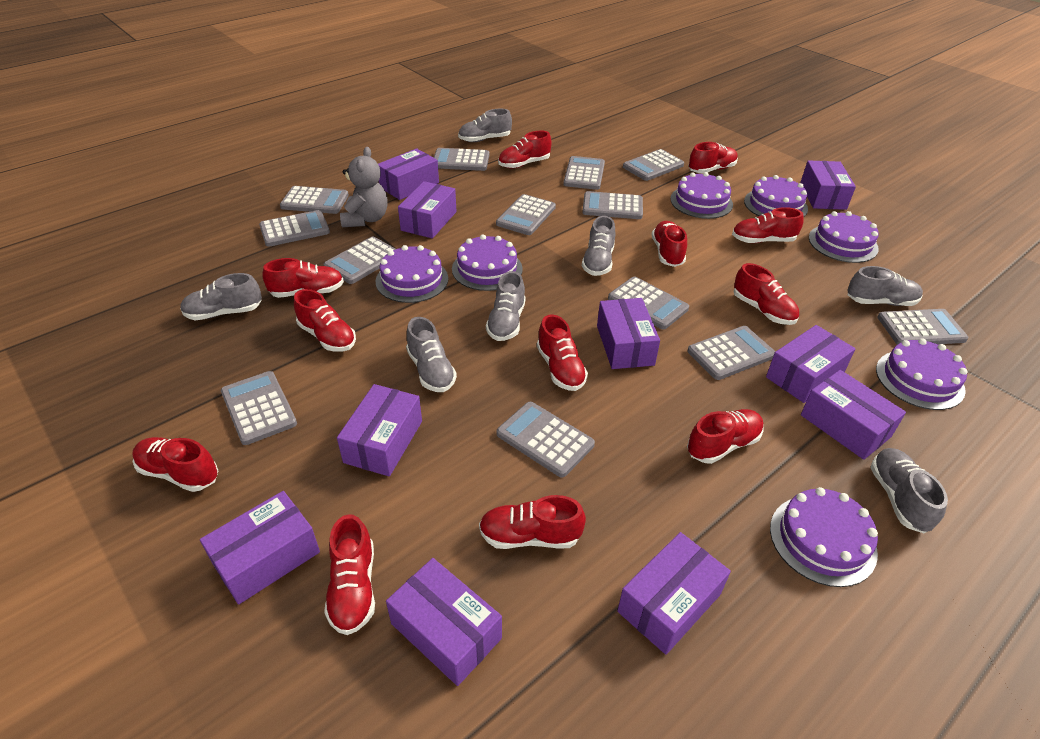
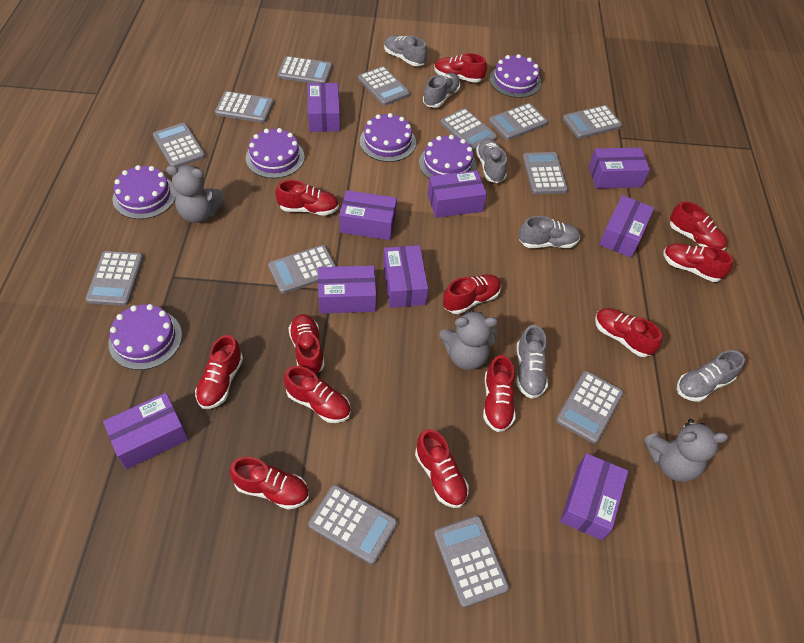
grey shoe: 7 -> 6
grey teddy bear: 1 -> 3
purple box: 10 -> 9
purple cake: 7 -> 6

